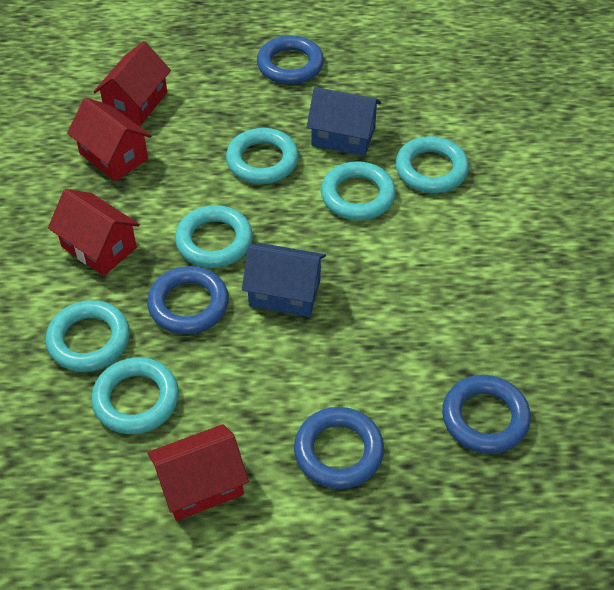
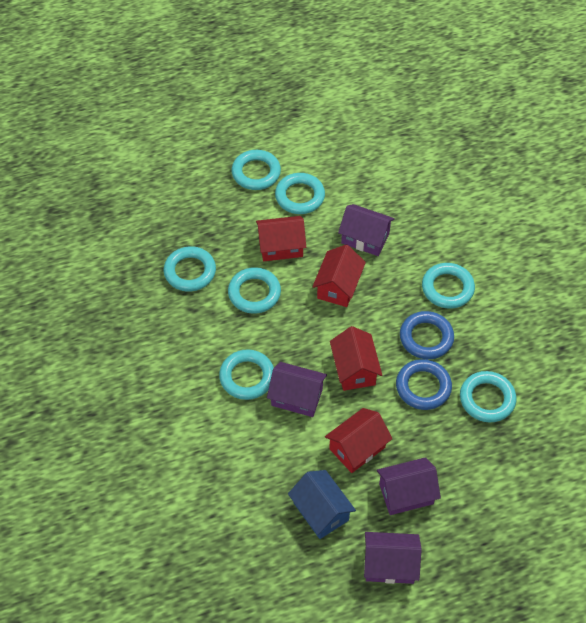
blue house: 2 -> 1
blue ring: 4 -> 2
purple house: 0 -> 4
turquoise ring: 6 -> 7

